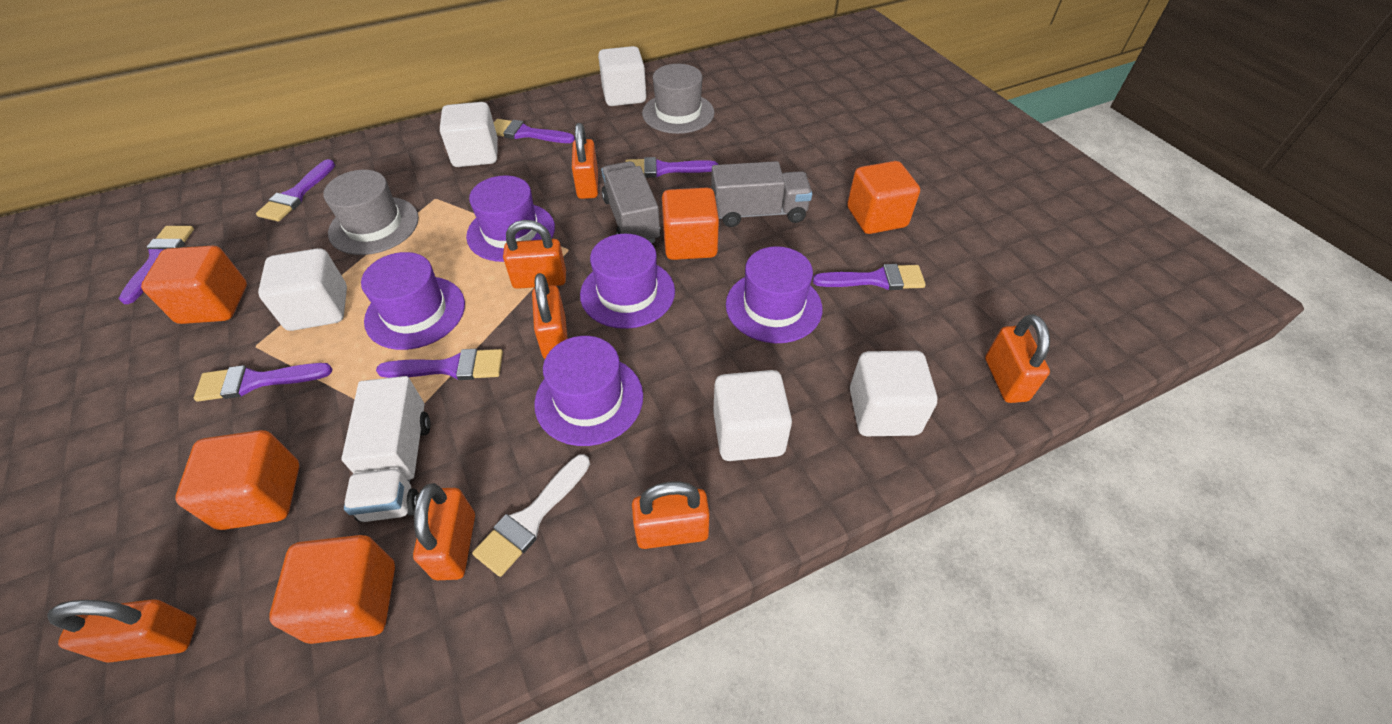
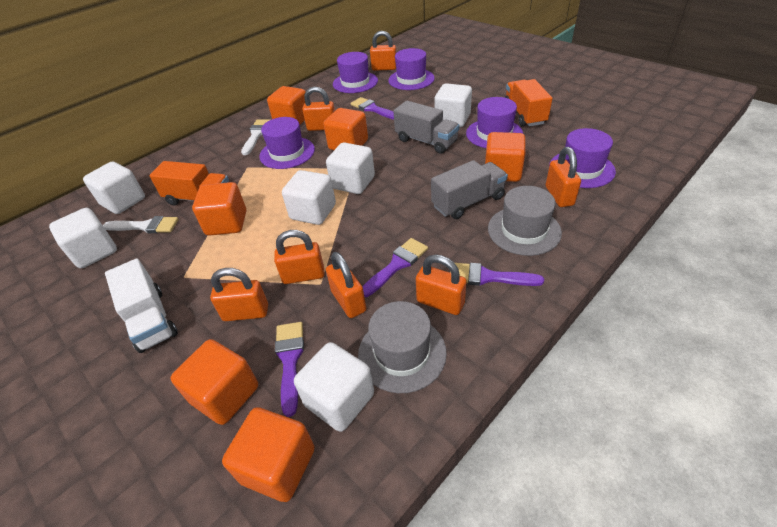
orange cube: 5 -> 6
orange truck: 0 -> 2
purple brush: 7 -> 4
white brush: 1 -> 2
white cube: 5 -> 6

